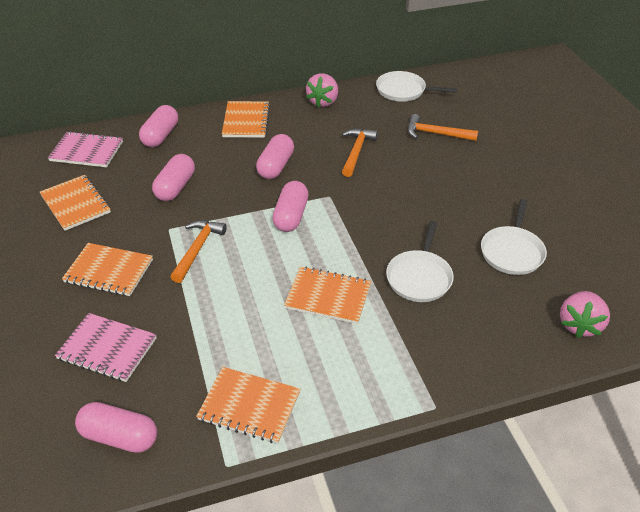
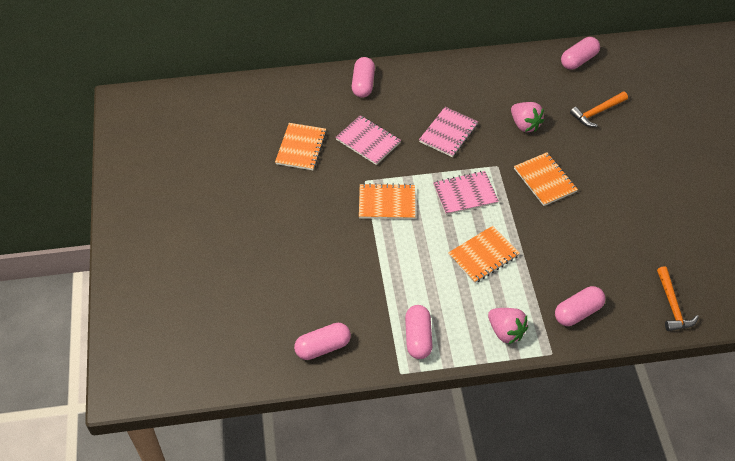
orange hammer: 3 -> 2
orange notebook: 5 -> 4
pink notebook: 2 -> 3
white pan: 3 -> 0

